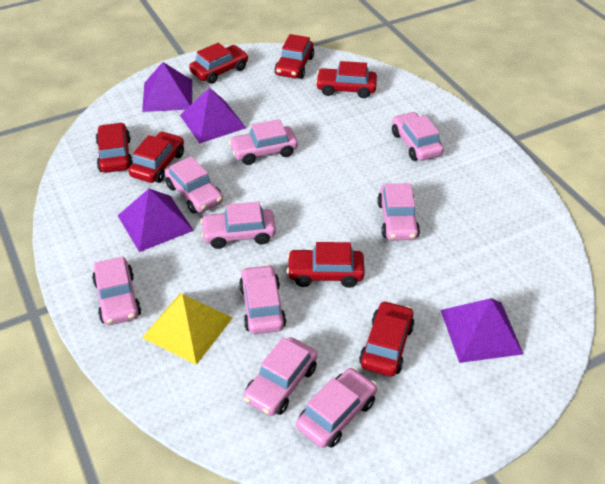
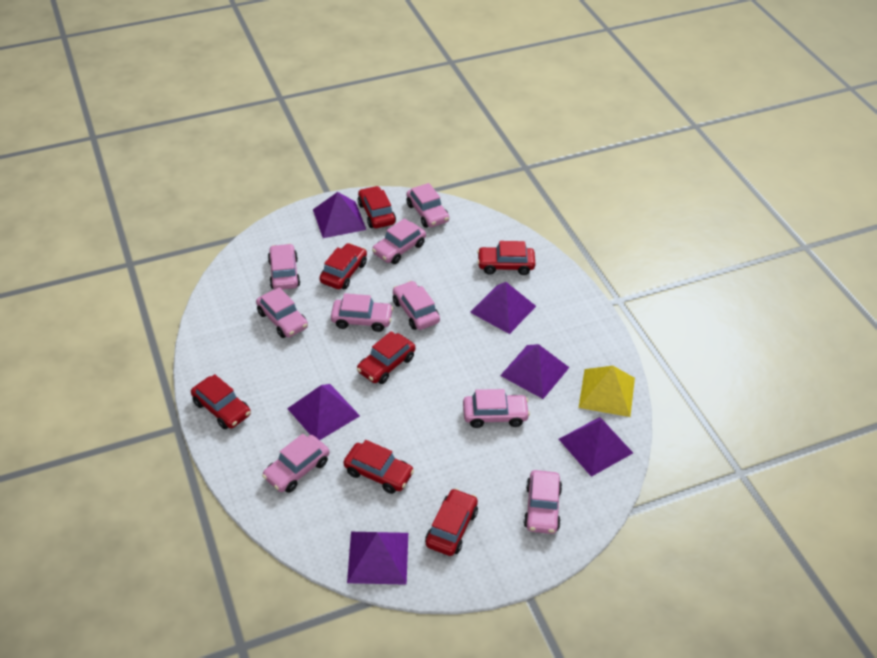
purple pyramid: 4 -> 6

